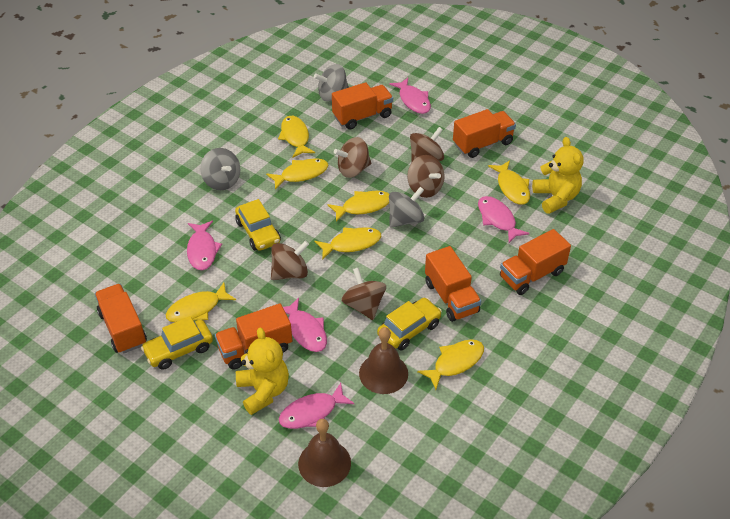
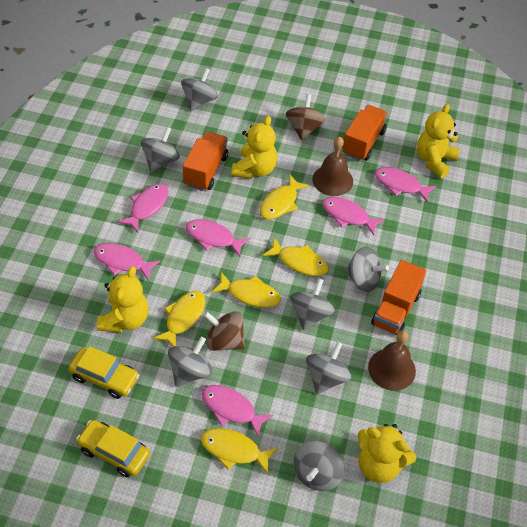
brown spinning top: 5 -> 2
grey spinning top: 3 -> 7
orange truck: 6 -> 3
pink fish: 5 -> 6
yellow car: 3 -> 2
yellow fish: 7 -> 5
yellow teddy bear: 2 -> 4

